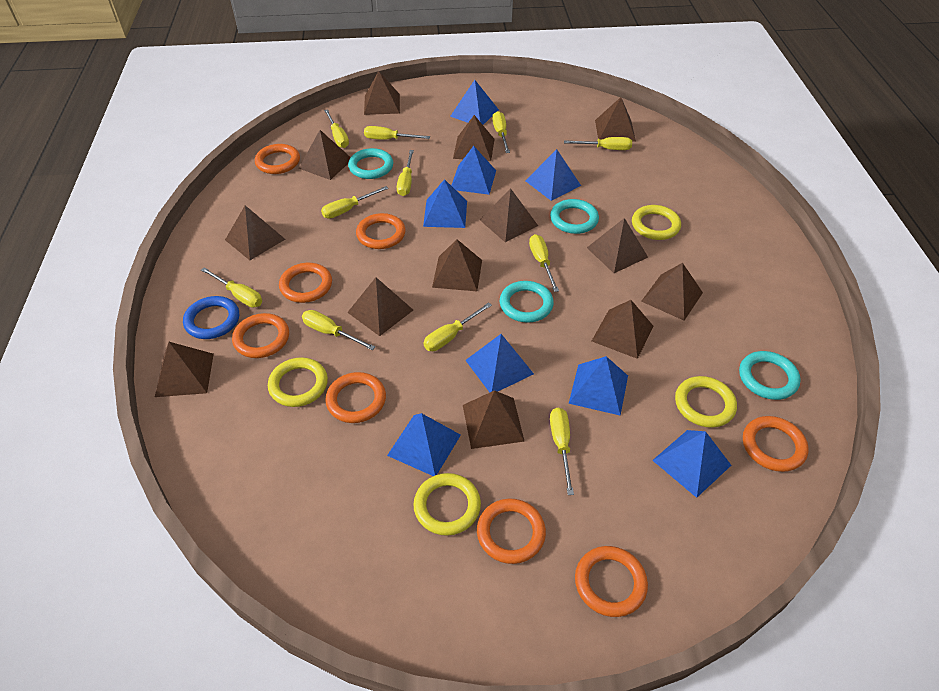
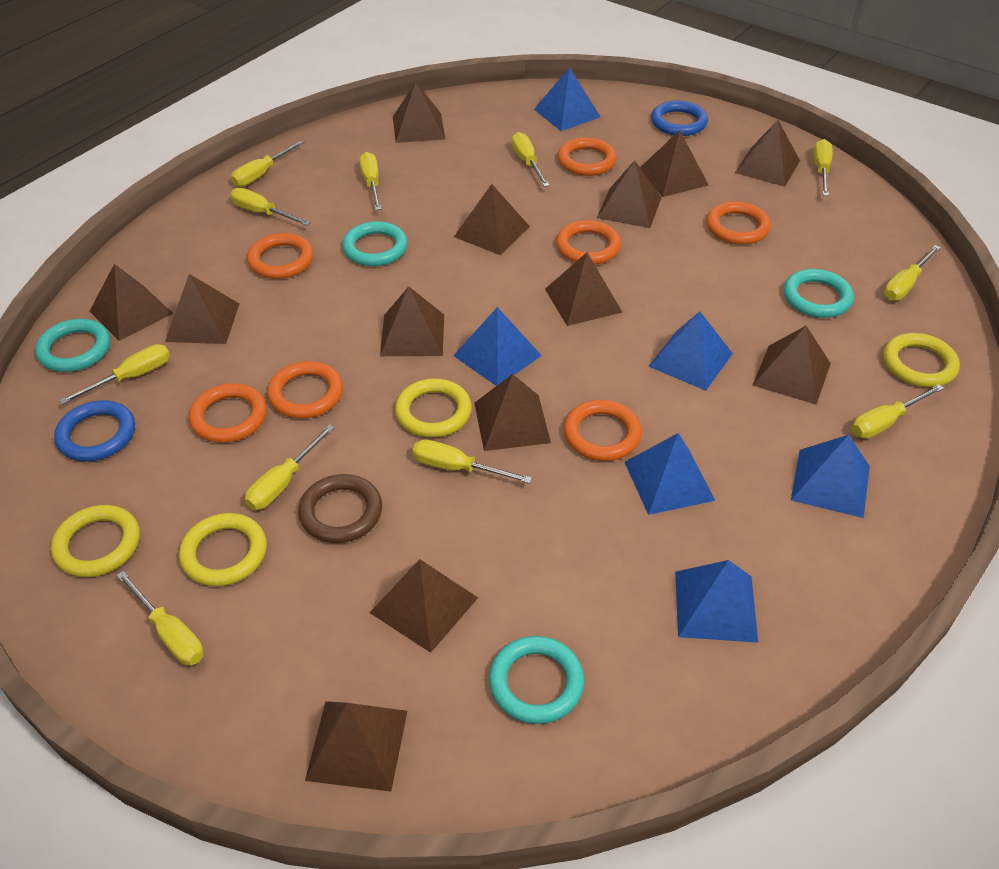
blue pyramid: 8 -> 6
blue ring: 1 -> 2
brown ring: 0 -> 1
orange ring: 8 -> 7

